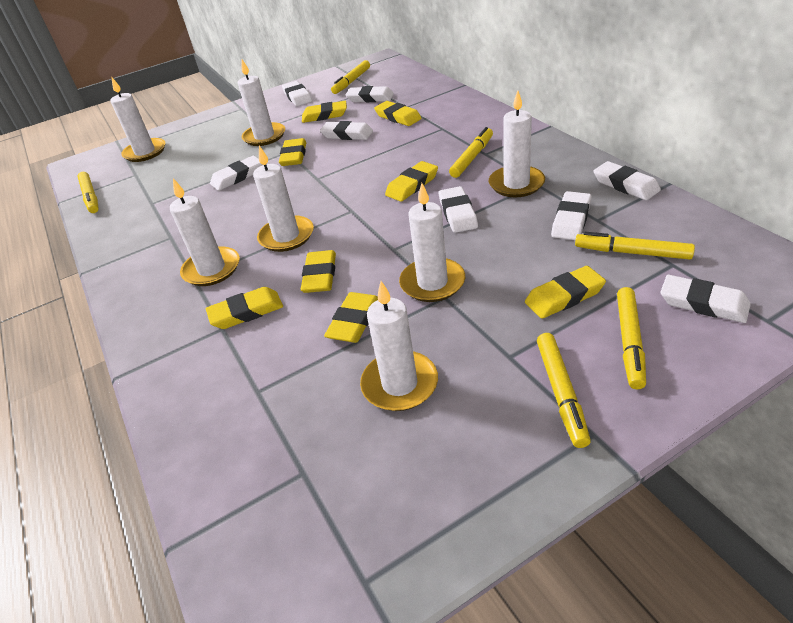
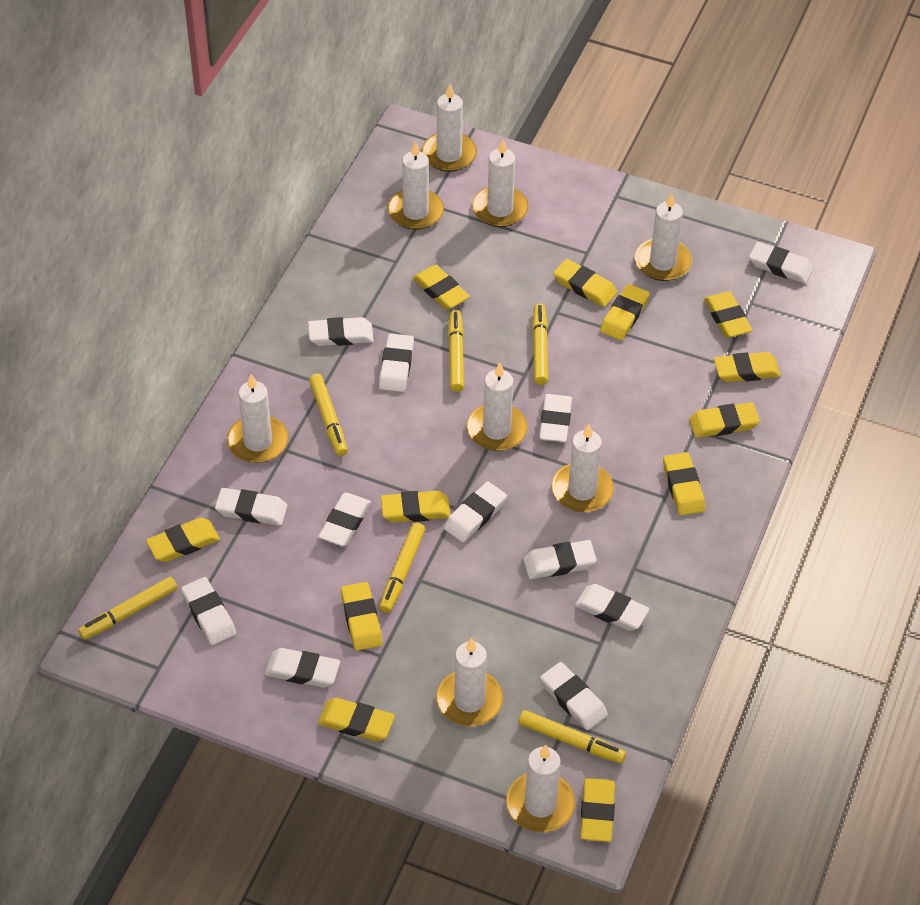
white candle: 7 -> 9
white eraser: 8 -> 12
yellow eraser: 8 -> 12

